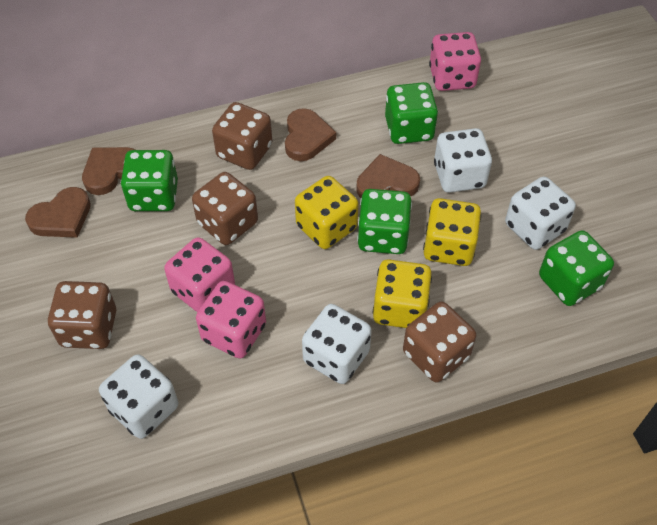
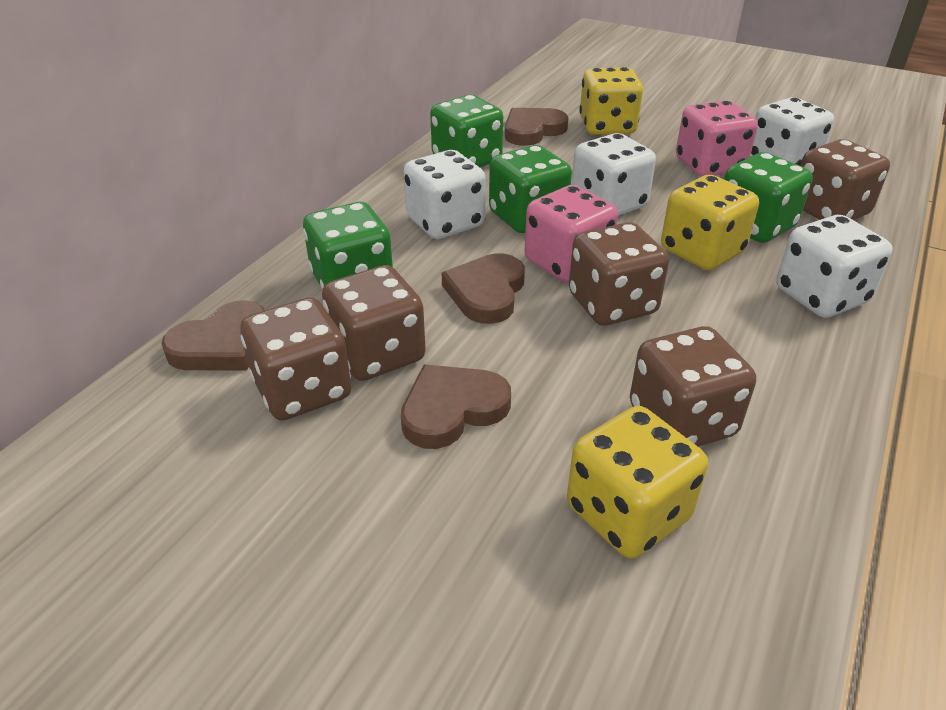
brown dice: 4 -> 5
pink dice: 3 -> 2

